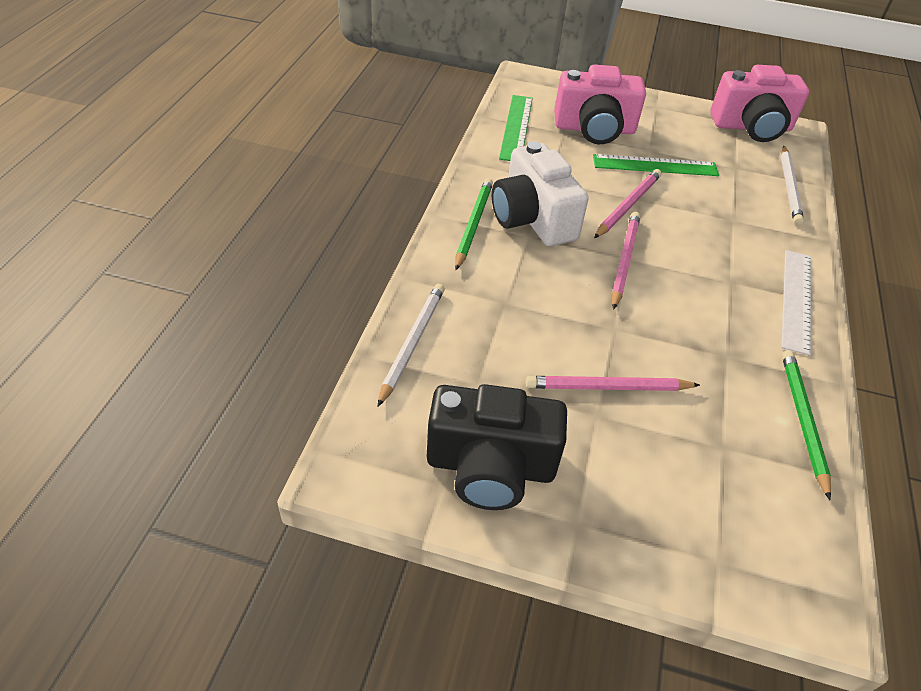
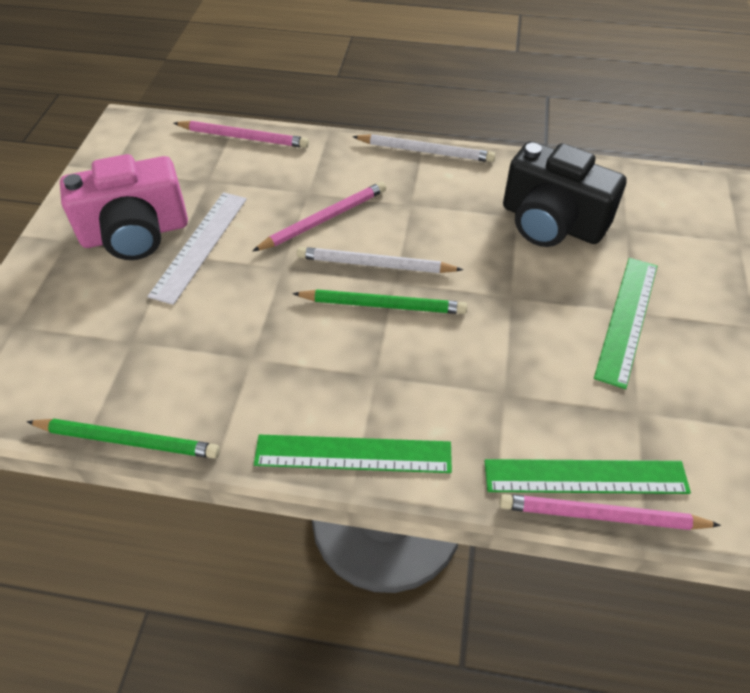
green ruler: 2 -> 3
pink camera: 2 -> 1
white camera: 1 -> 0

